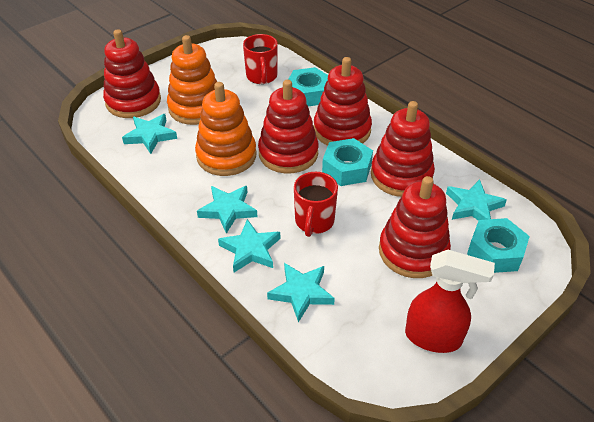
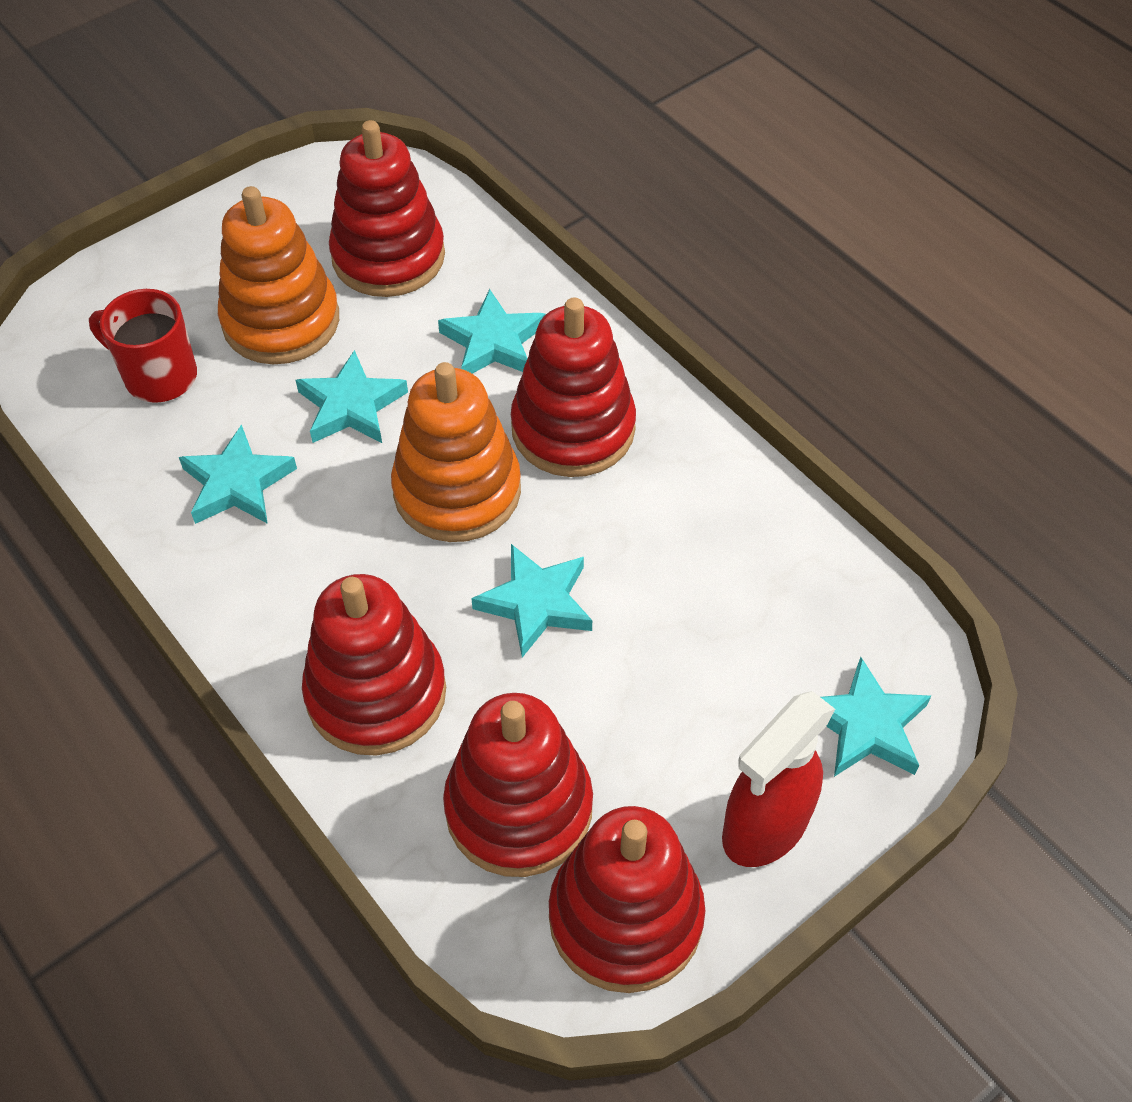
red mug: 2 -> 1
turquoise nut: 3 -> 0

